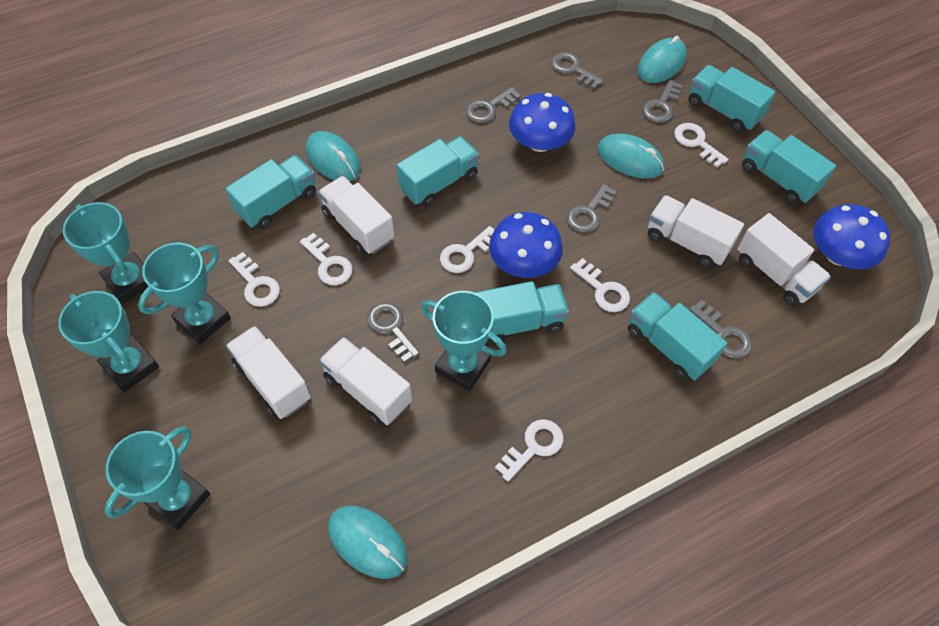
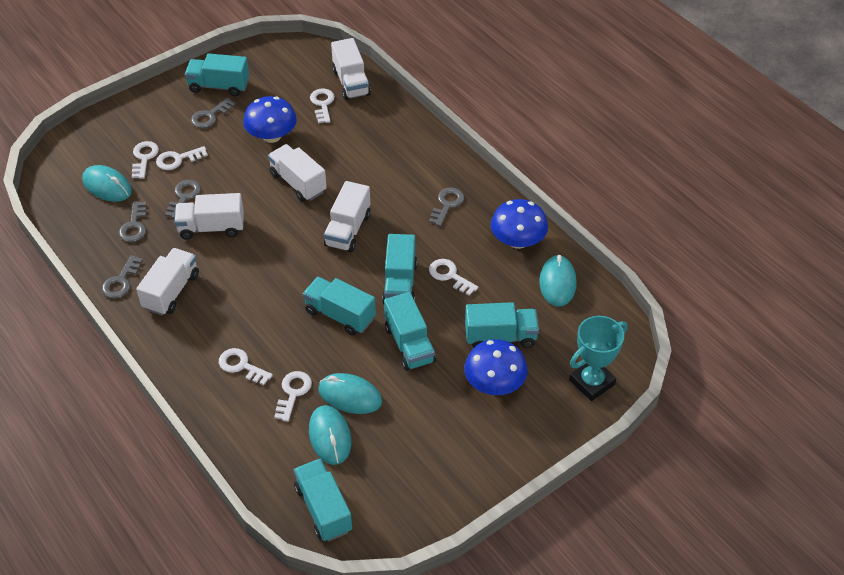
grey key: 6 -> 5
turquoise trophy: 5 -> 1

